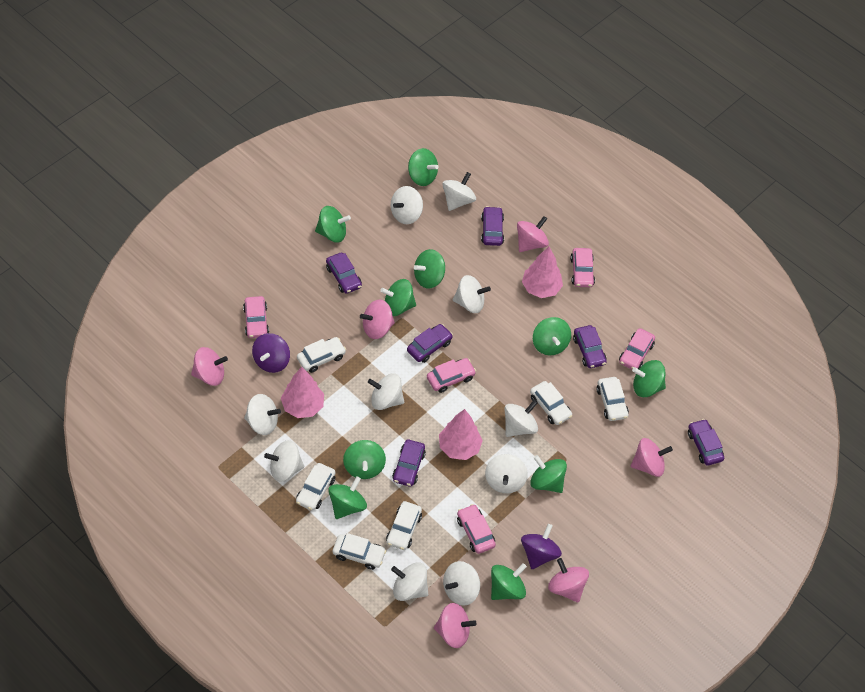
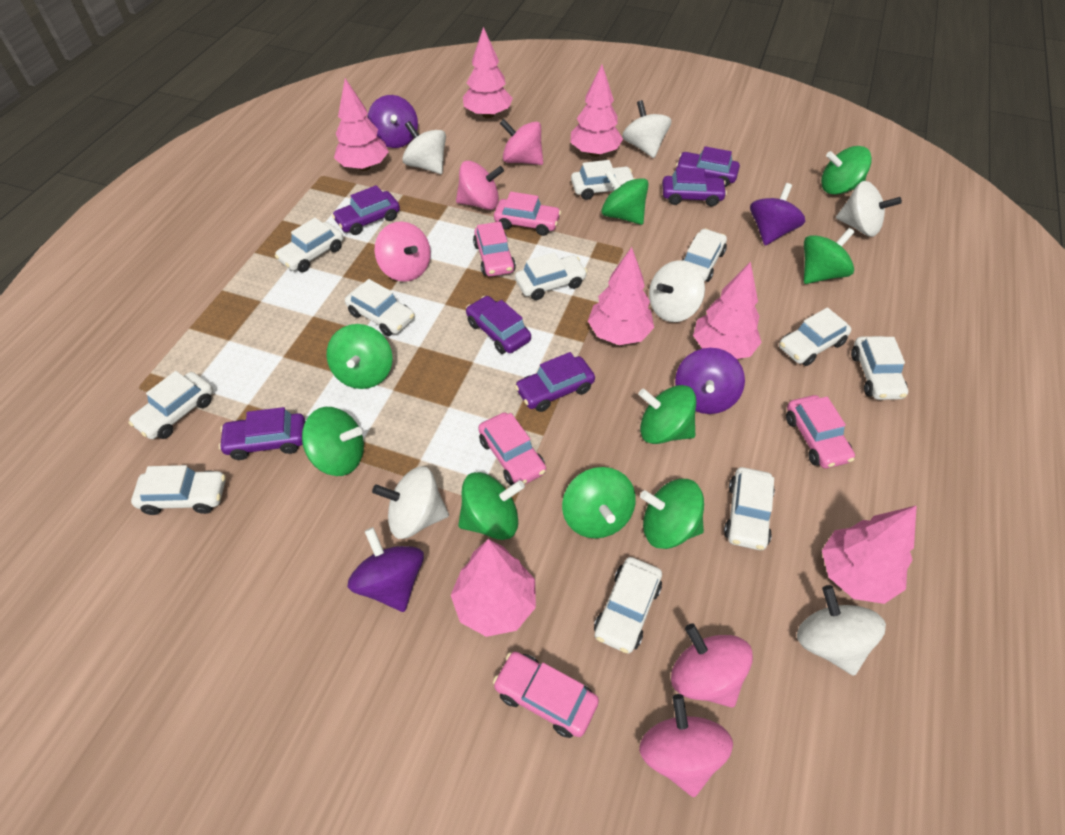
green spinning top: 10 -> 9
pink spinning top: 6 -> 5
pink tree: 3 -> 7
purple spinning top: 2 -> 4
white car: 6 -> 11
white spinning top: 10 -> 6

